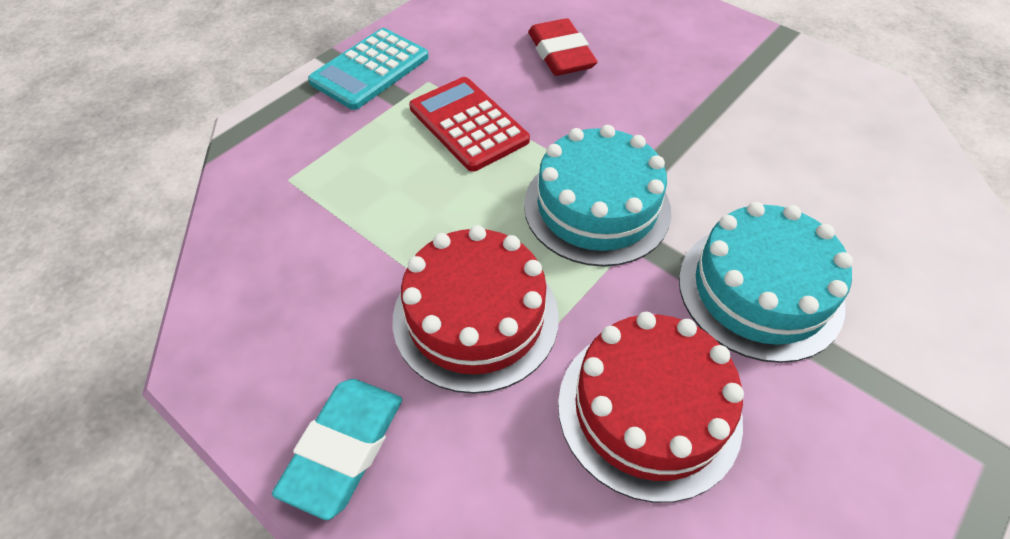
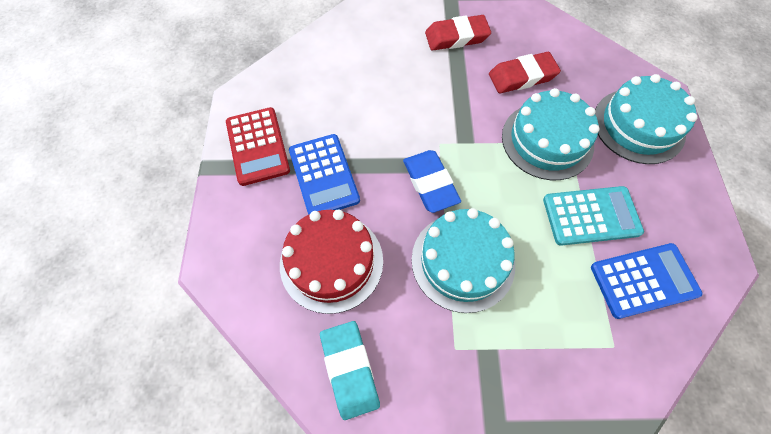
blue calculator: 0 -> 2
blue eraser: 0 -> 1
red cake: 2 -> 1
red eraser: 1 -> 2
turquoise cake: 2 -> 3

